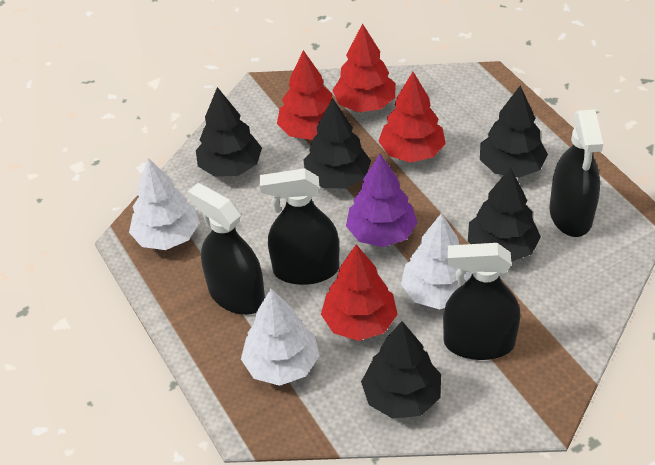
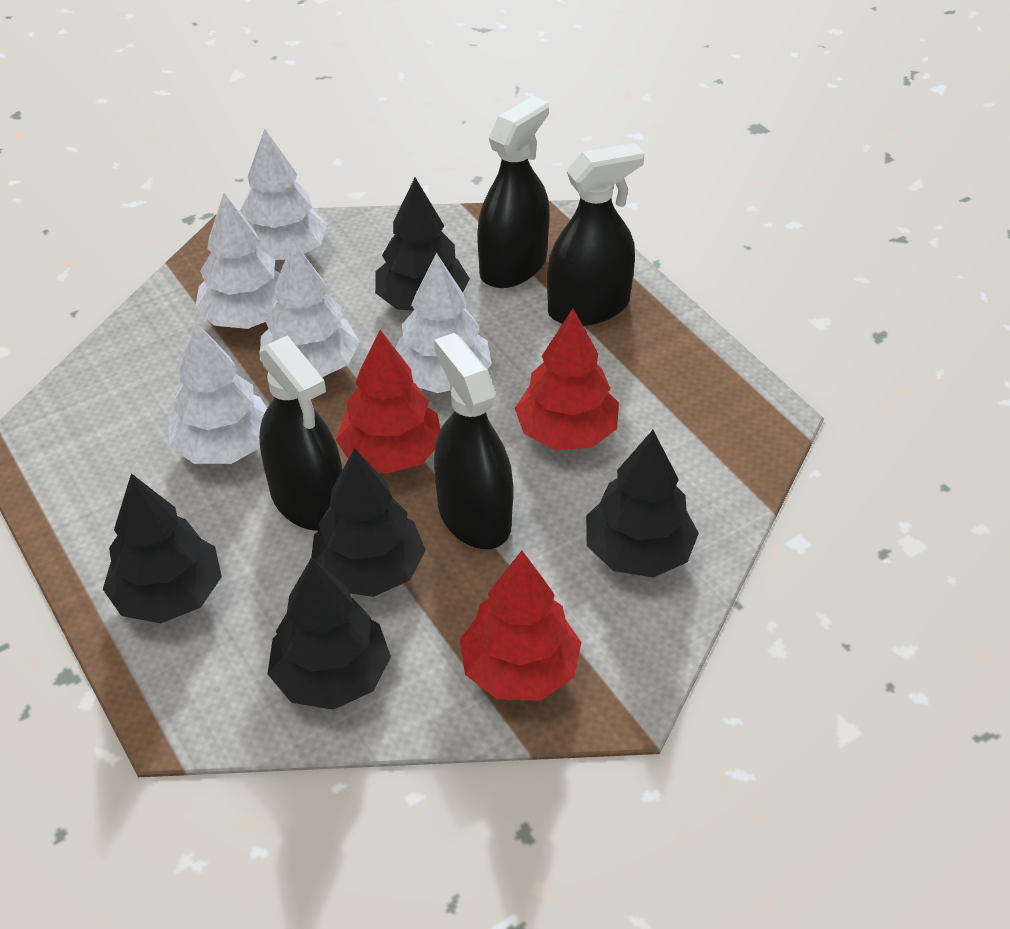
purple tree: 1 -> 0
red tree: 4 -> 3
white tree: 3 -> 5

